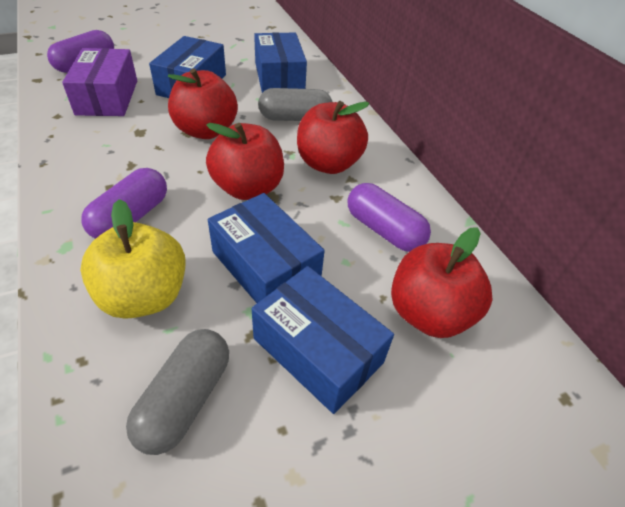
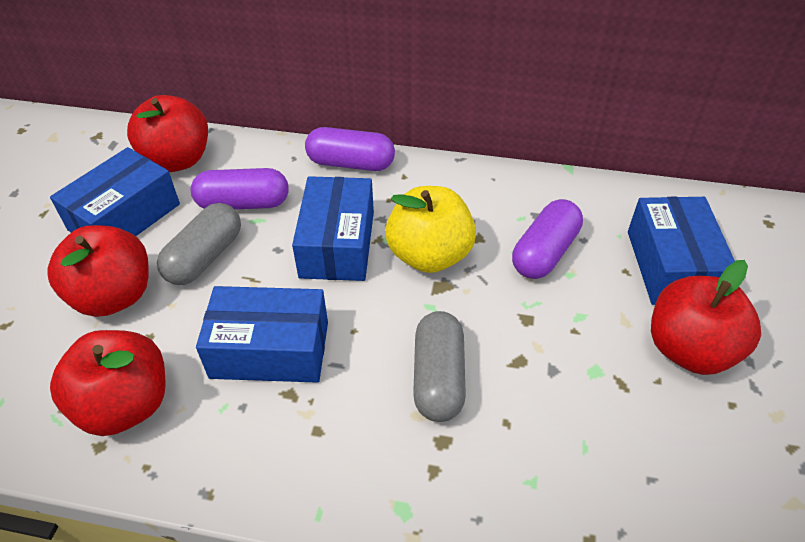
purple box: 1 -> 0

